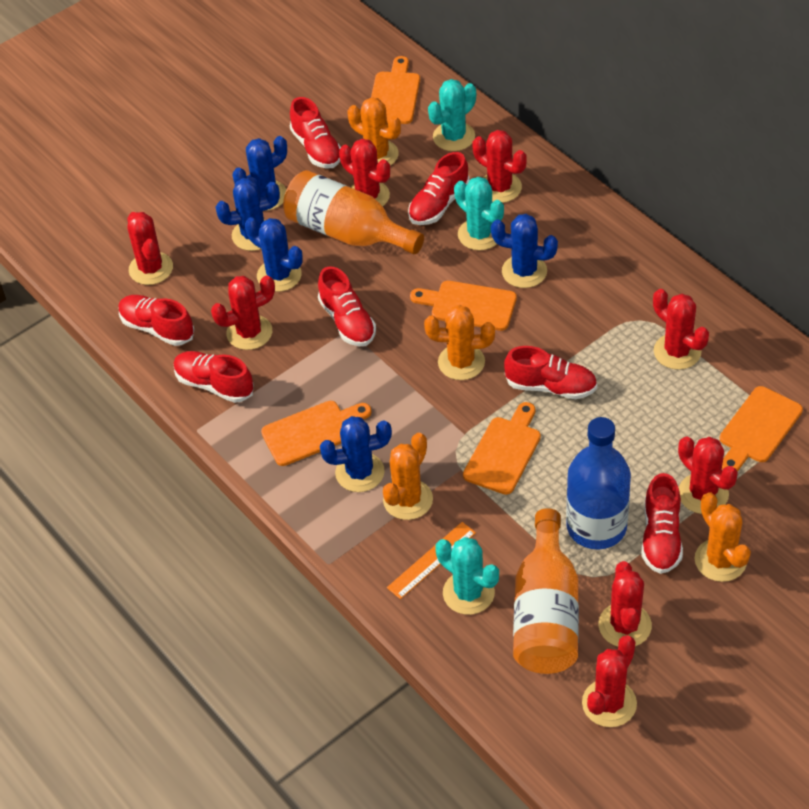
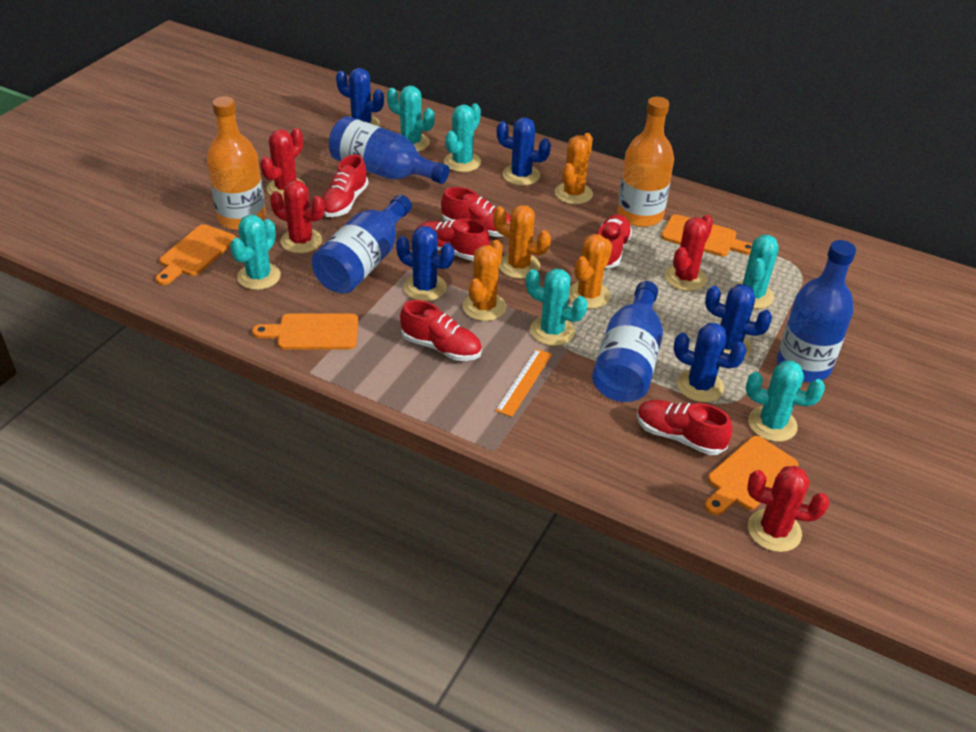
blue bottle: 1 -> 4
orange cutting board: 5 -> 4
red cactus: 8 -> 4
red shoe: 7 -> 6
turquoise cactus: 3 -> 6

